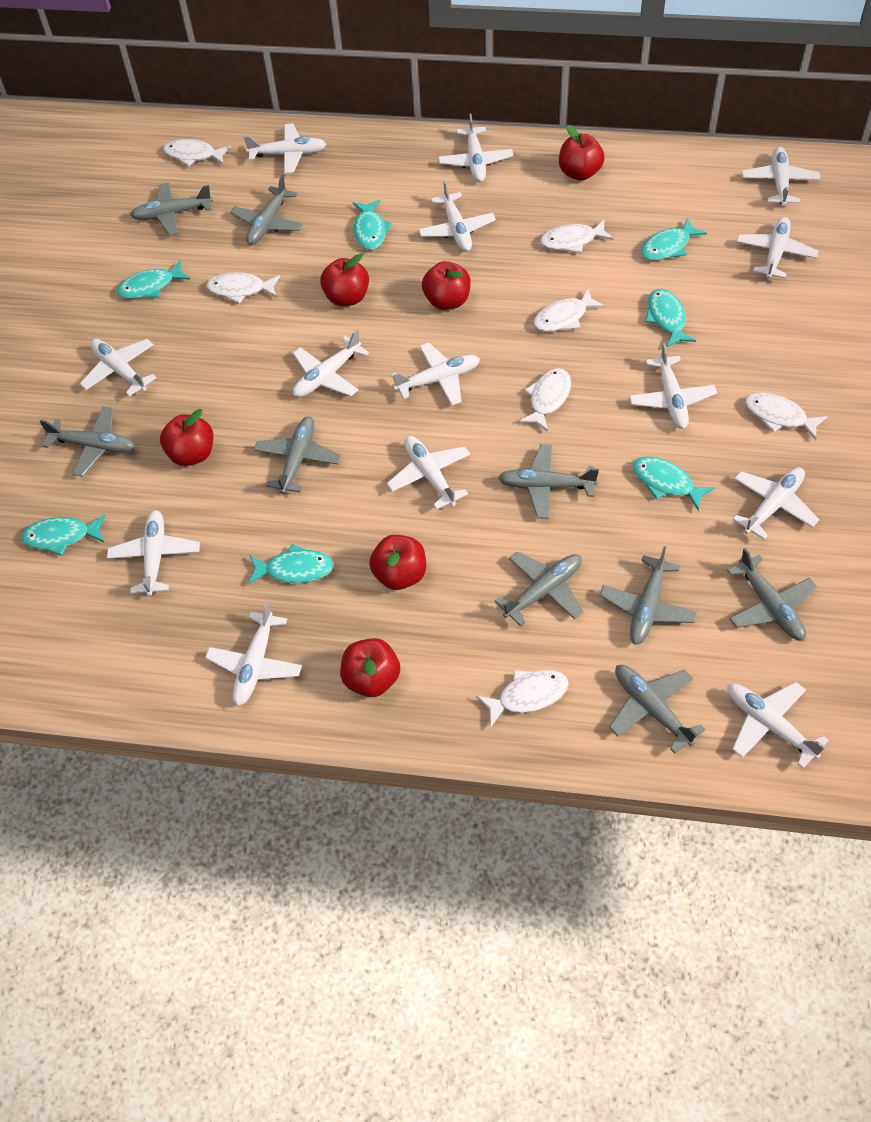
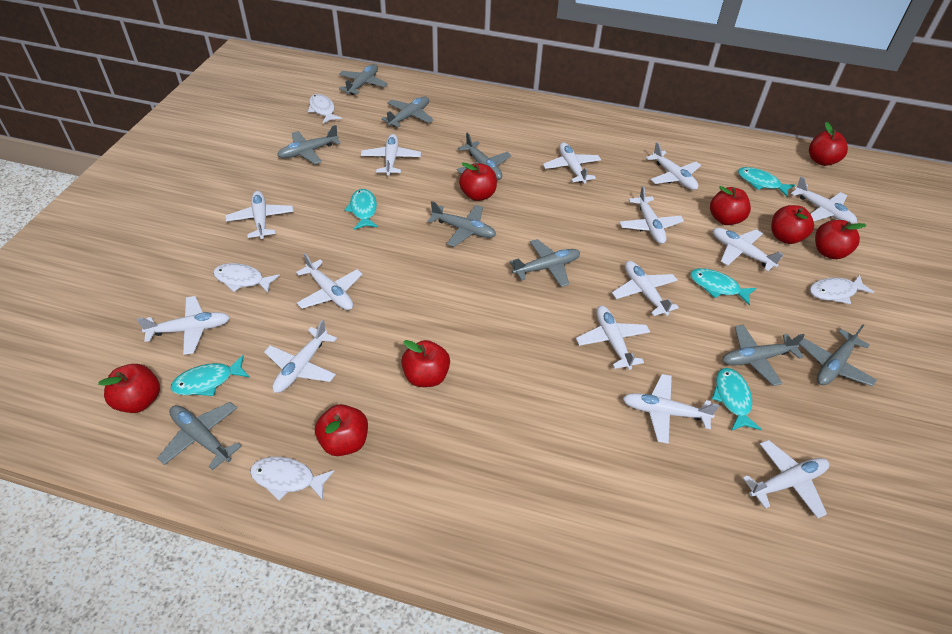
red apple: 6 -> 8
turquoise fish: 7 -> 5
white fish: 7 -> 4

